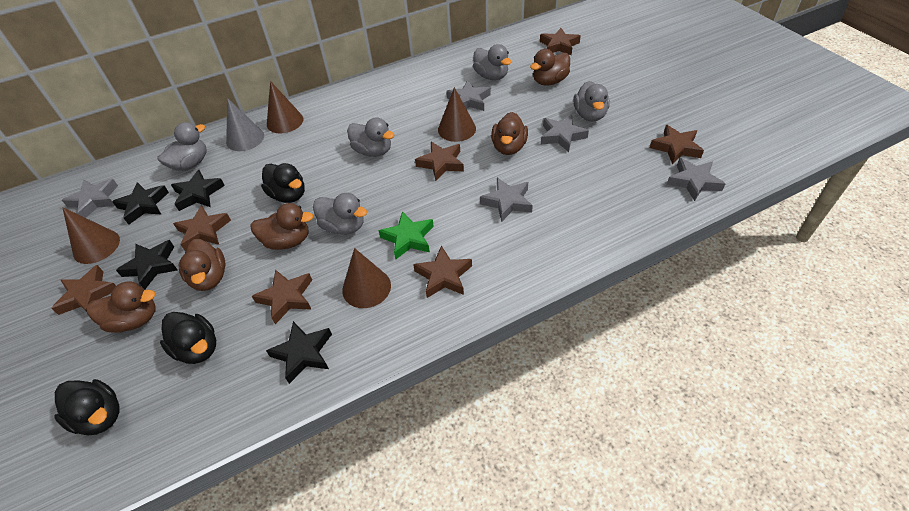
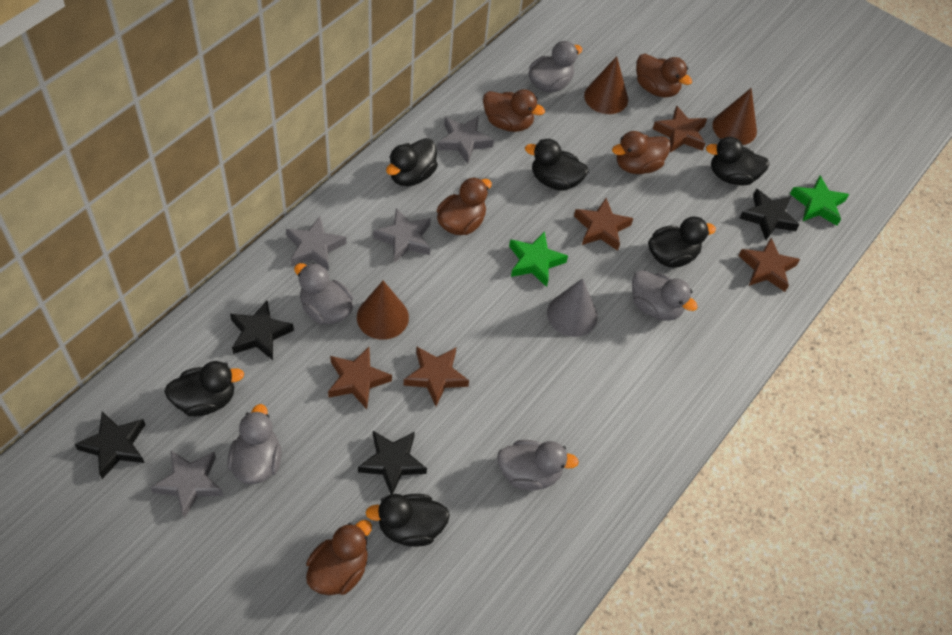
black duck: 3 -> 6
brown cone: 4 -> 3
brown star: 7 -> 5
green star: 1 -> 2
grey star: 5 -> 4

